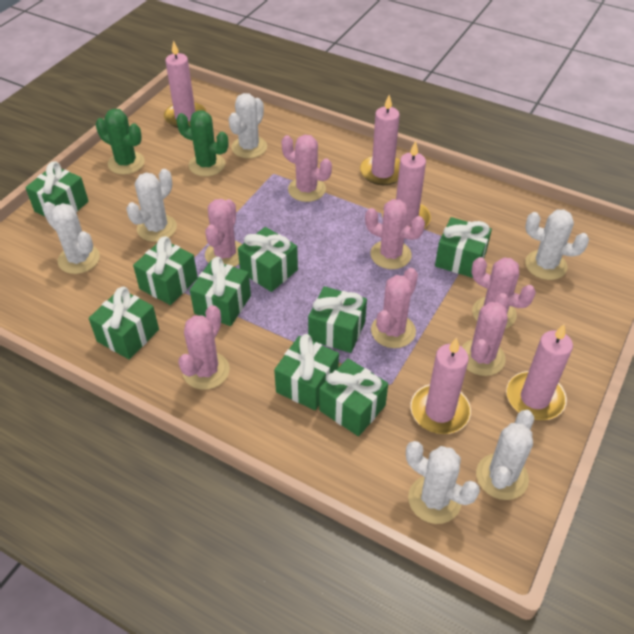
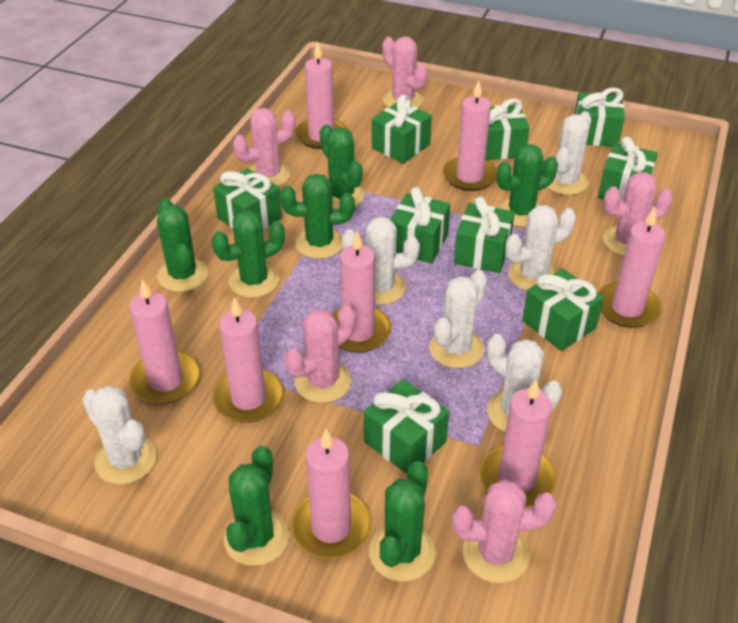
green cactus: 2 -> 7
pink cactus: 7 -> 5
pink candle: 5 -> 8

